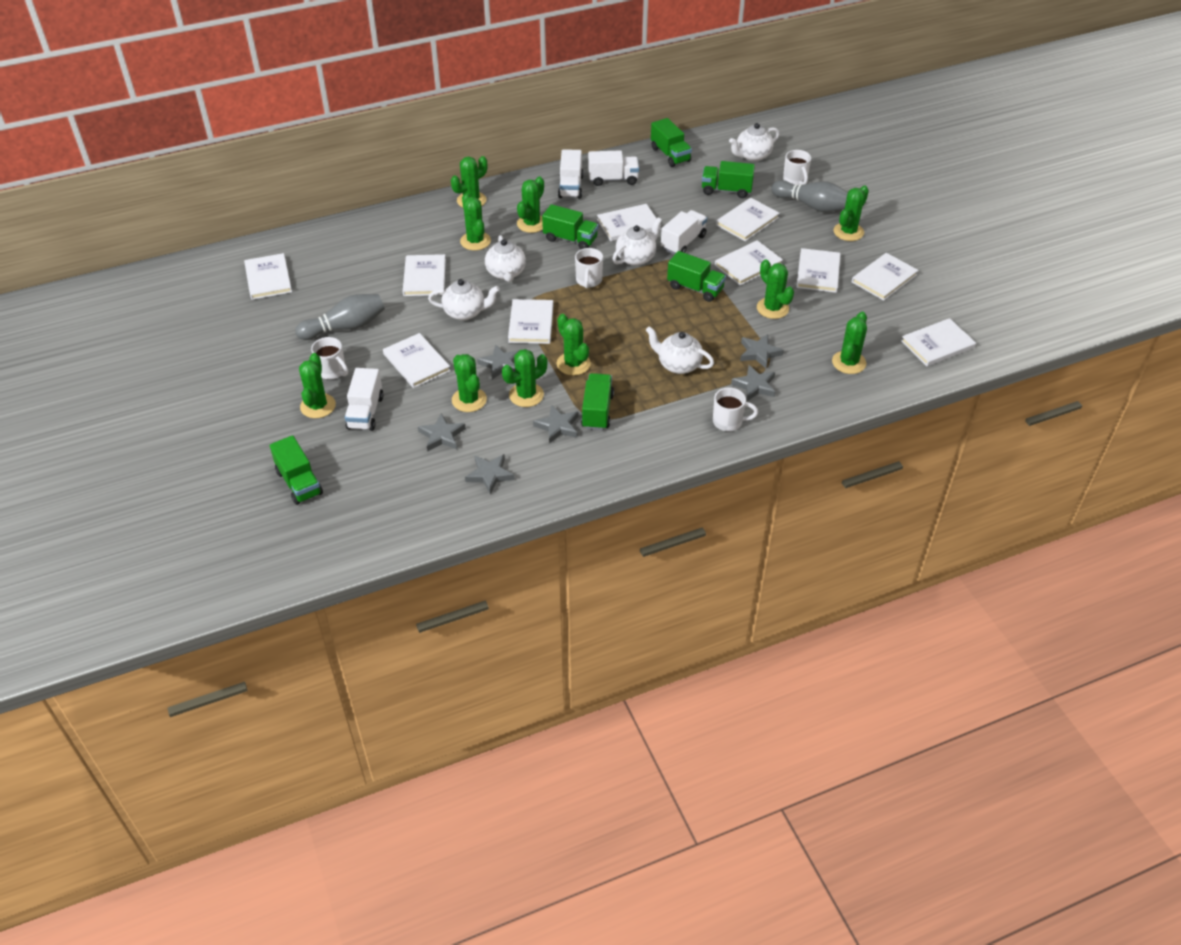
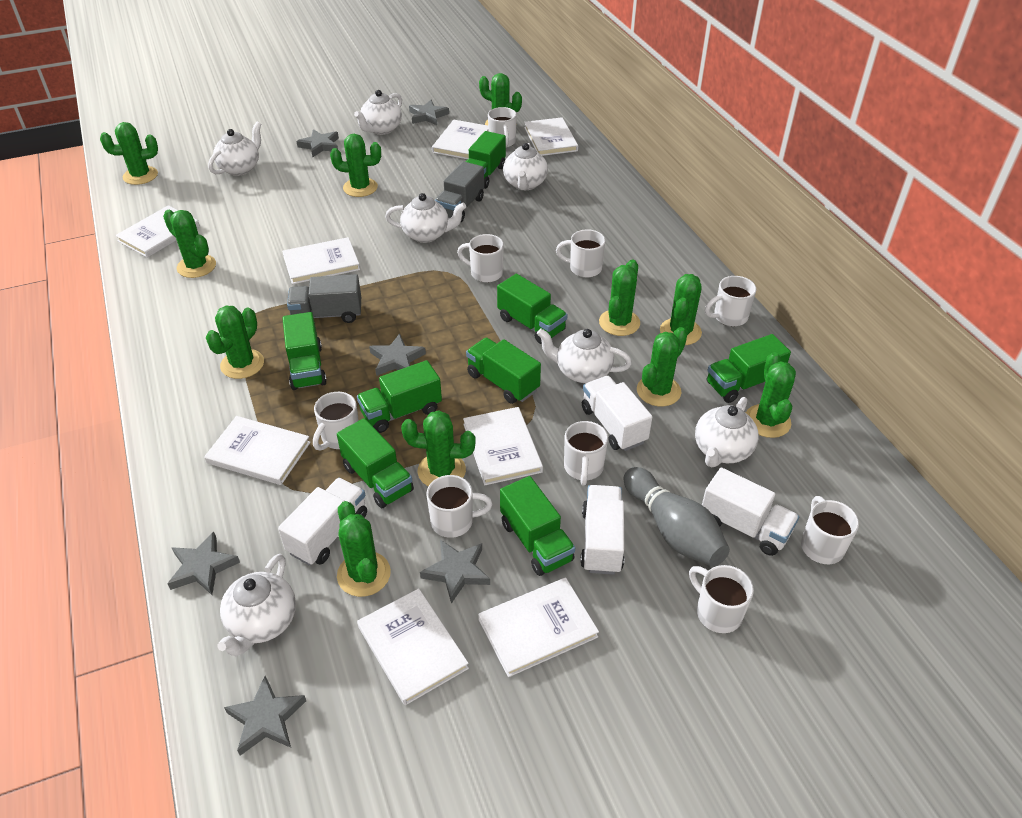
green cactus: 10 -> 11
green truck: 6 -> 8
grey bowling pin: 2 -> 1
grey truck: 0 -> 2
white book: 10 -> 8
white mug: 4 -> 9
white teapot: 5 -> 7

